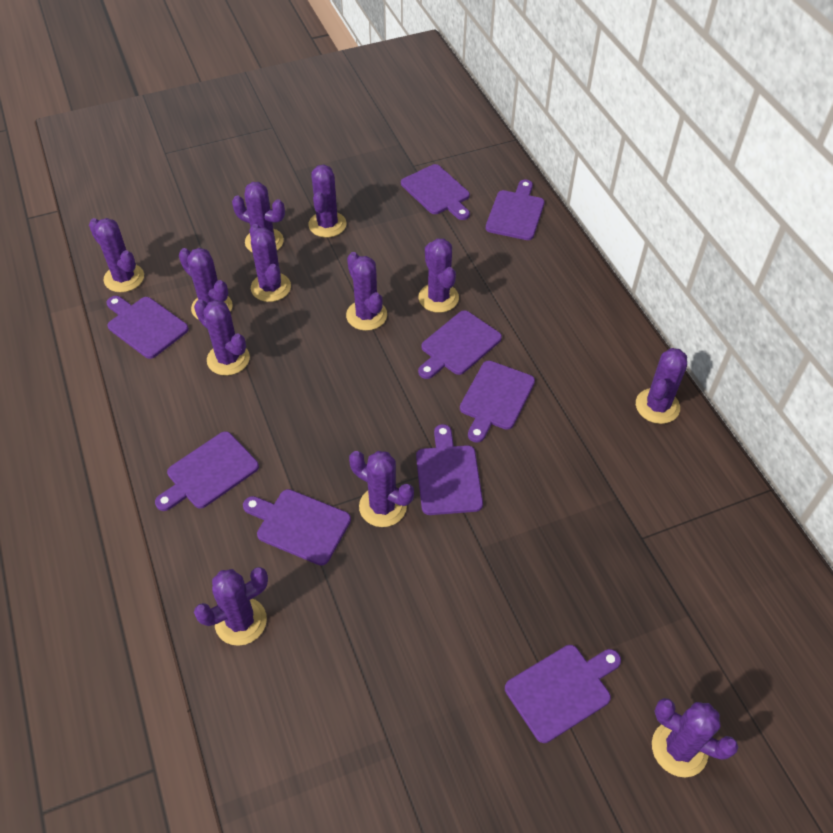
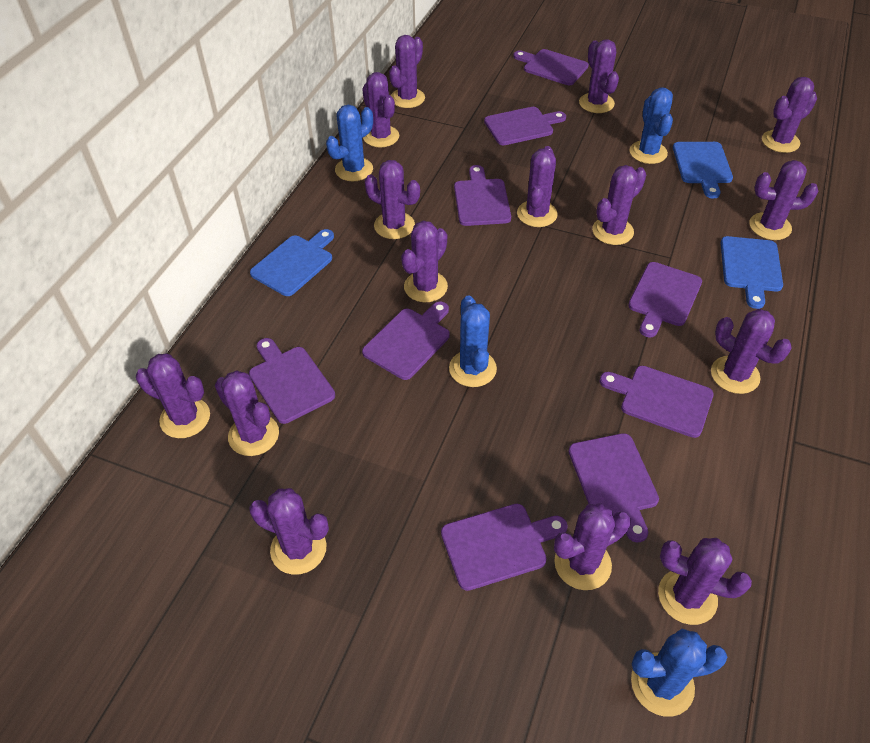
blue cactus: 0 -> 4
blue cutting board: 0 -> 3
purple cactus: 12 -> 15

